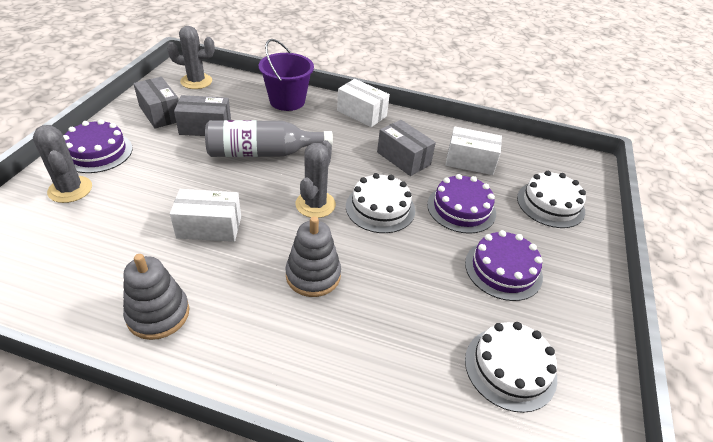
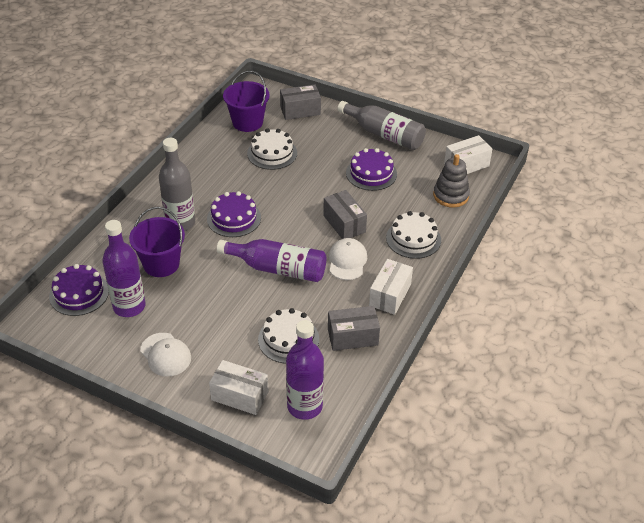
grey bottle: 1 -> 2
grey cactus: 3 -> 0
grey stacking toy: 2 -> 1
purple bottle: 0 -> 3
purple bucket: 1 -> 2
white cap: 0 -> 2

